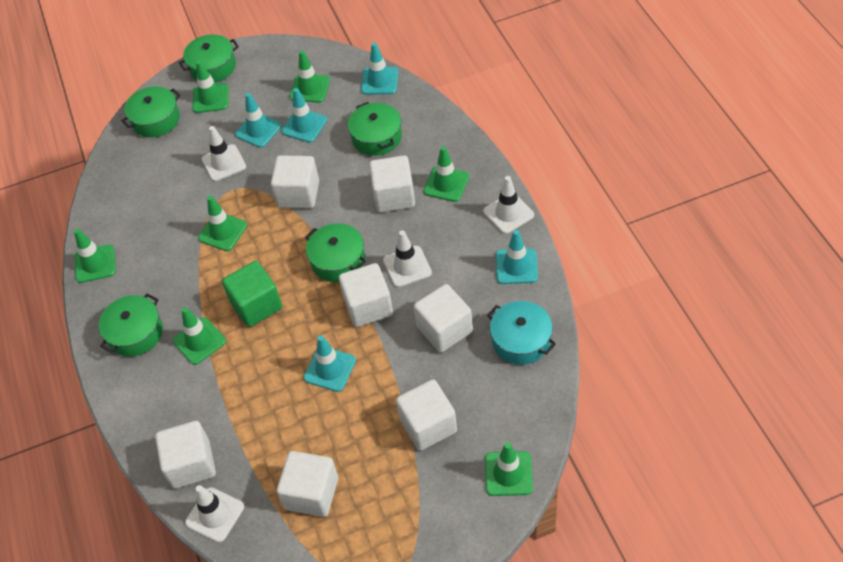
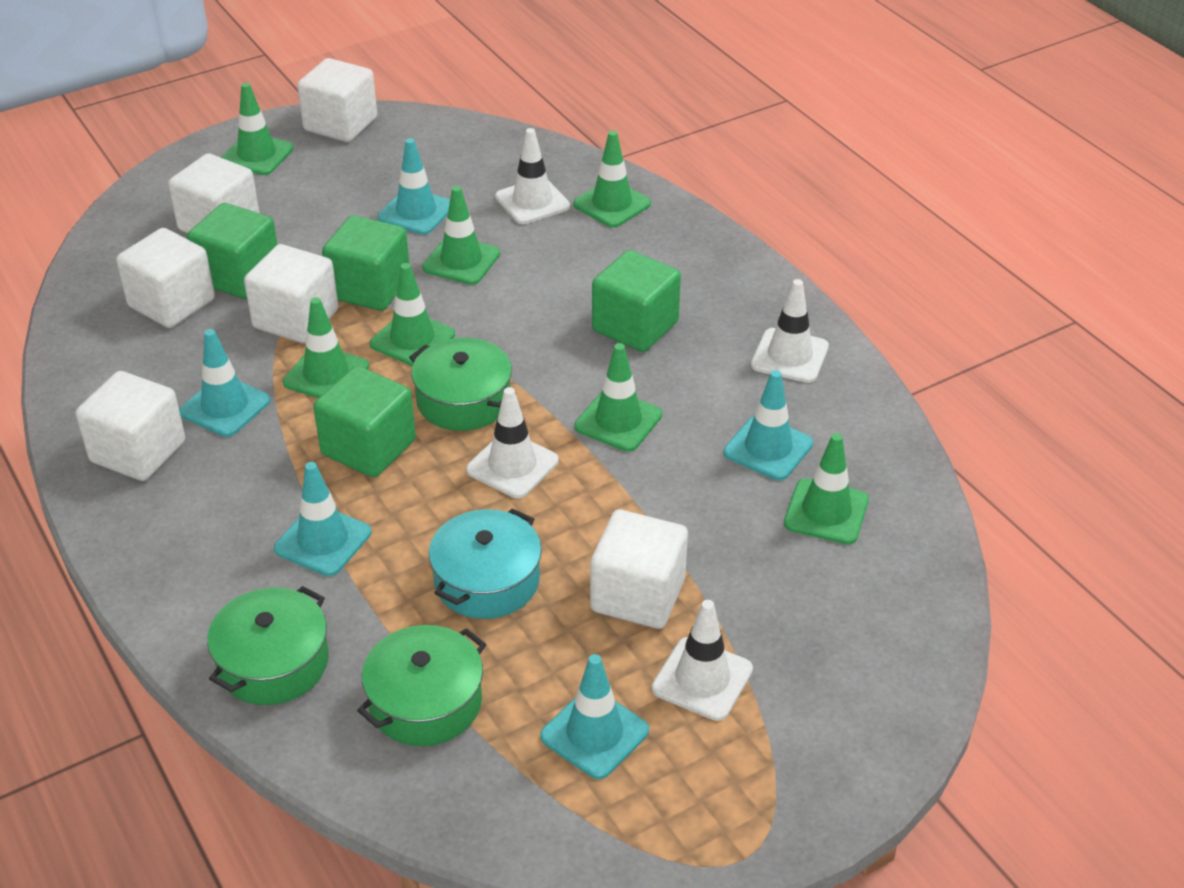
green cube: 1 -> 4
green pot: 5 -> 3
white cube: 7 -> 6

